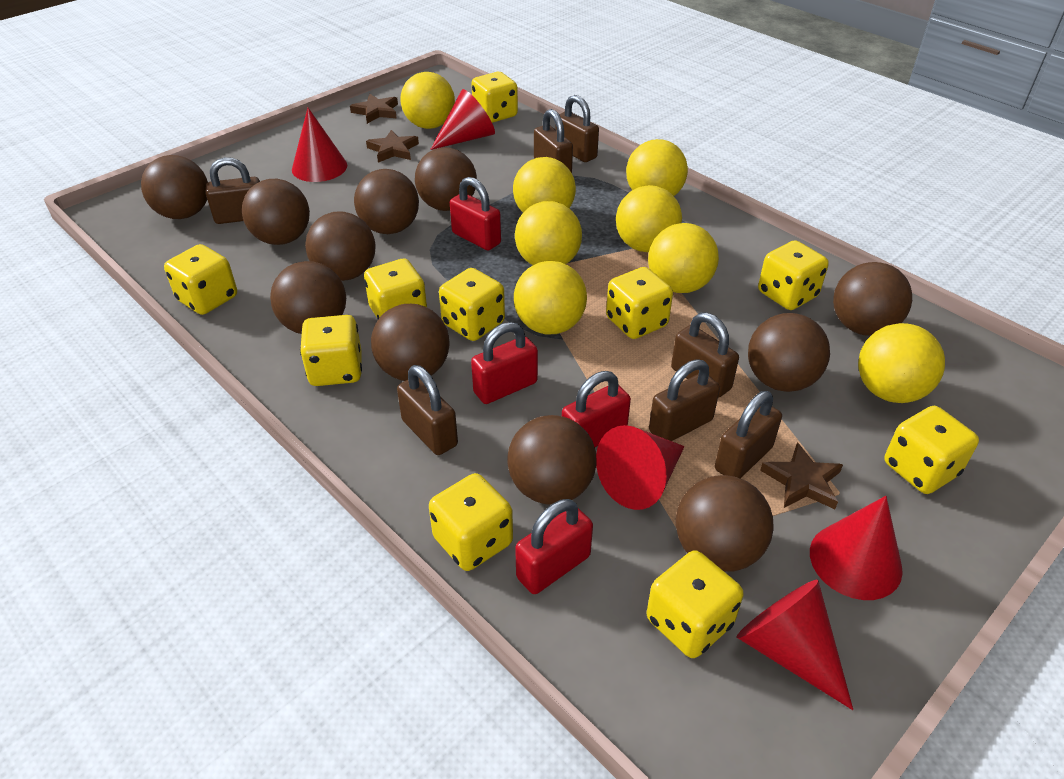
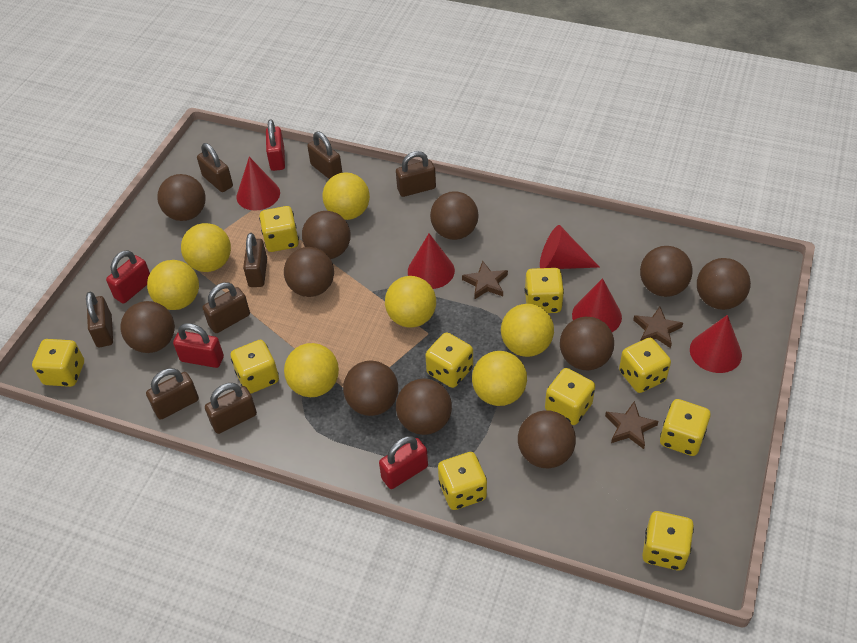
brown padlock: 7 -> 8
yellow ball: 8 -> 7

